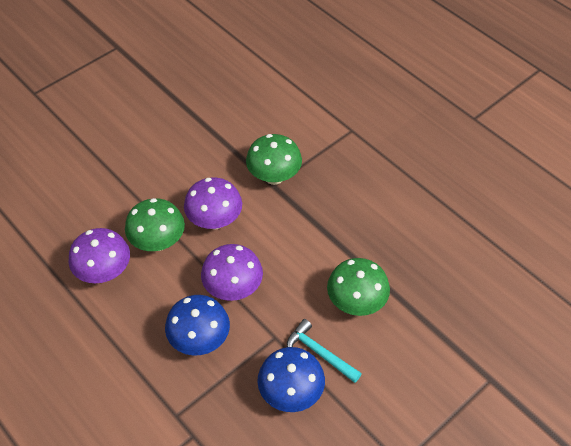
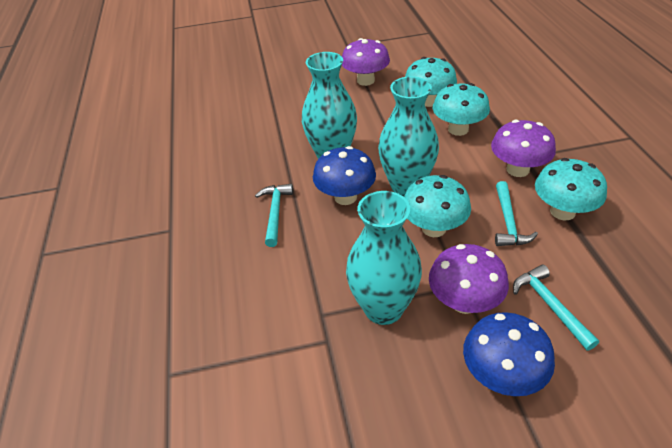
green mushroom: 3 -> 0
turquoise hammer: 1 -> 3
turquoise mushroom: 0 -> 4
turquoise vase: 0 -> 3

